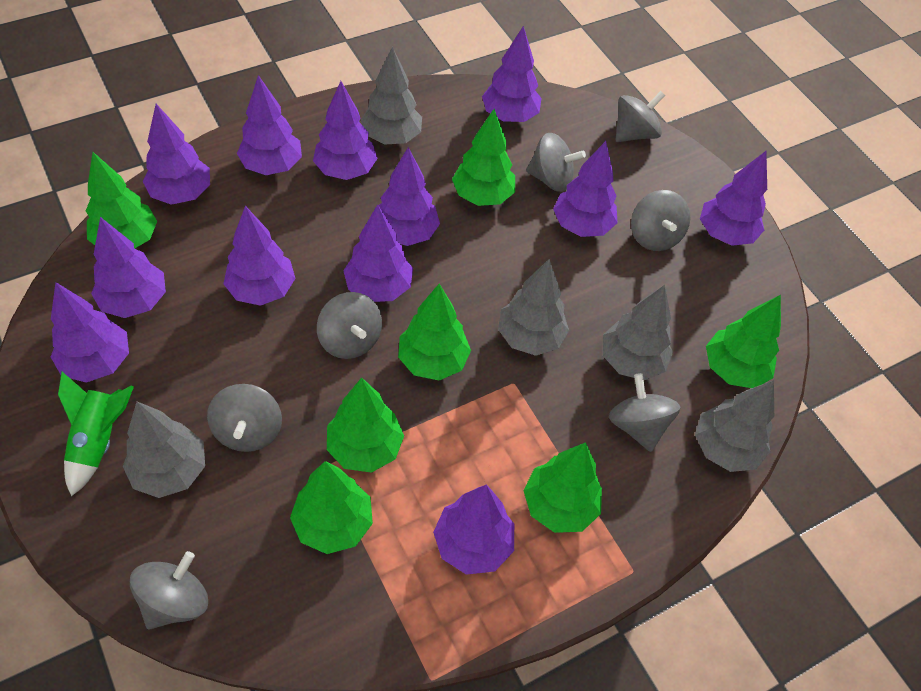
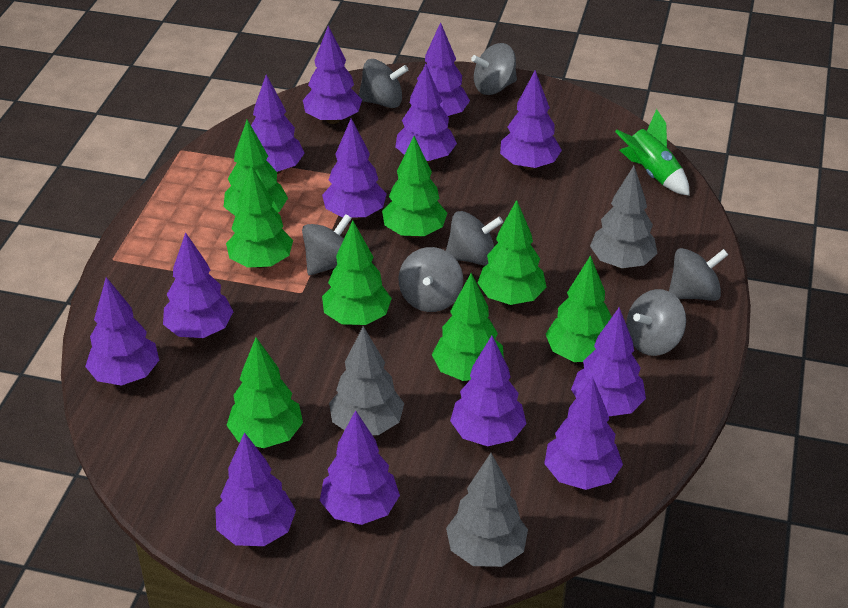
green tree: 7 -> 8
grey tree: 5 -> 3
purple tree: 12 -> 13

